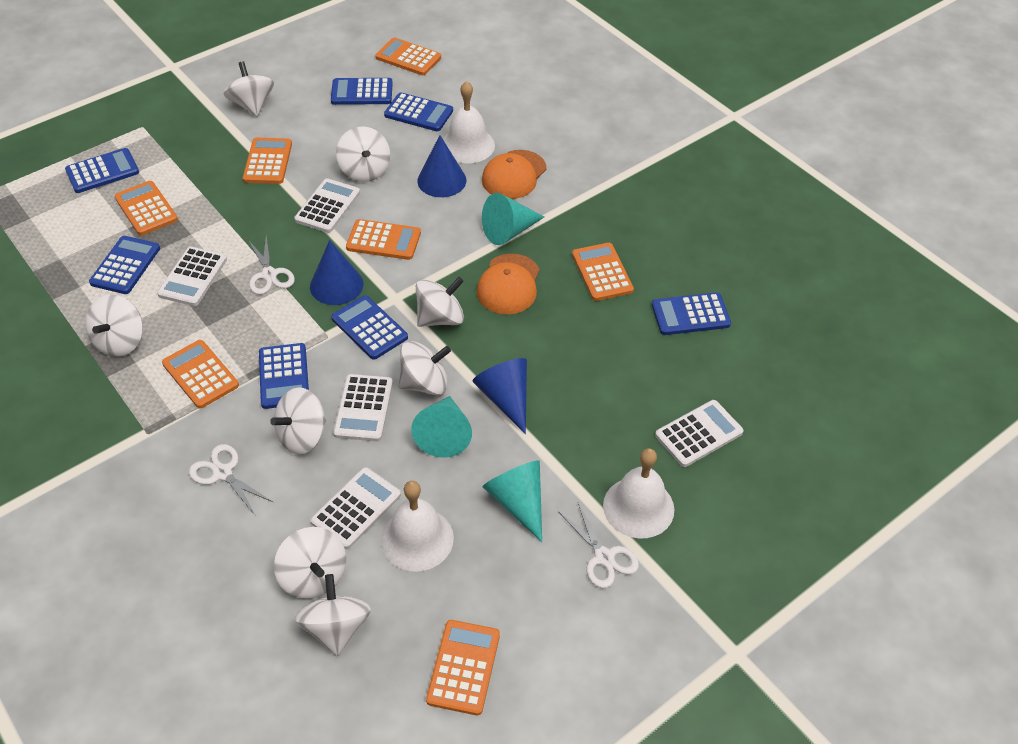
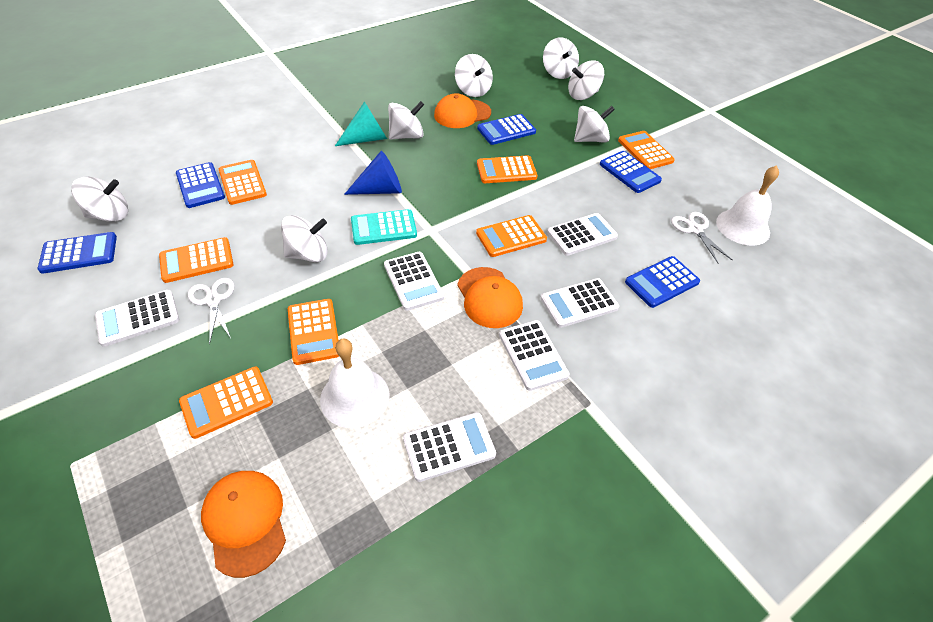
blue calculator: 7 -> 5
blue cone: 3 -> 1
orange cap: 2 -> 3
turquoise calculator: 0 -> 1
turquoise cone: 3 -> 1
white bell: 3 -> 2
white calculator: 5 -> 6
white scissors: 3 -> 2
white spinning top: 8 -> 7

